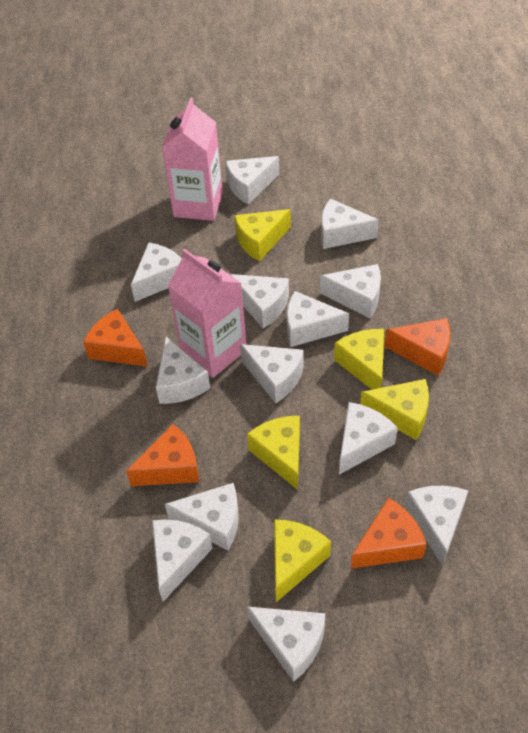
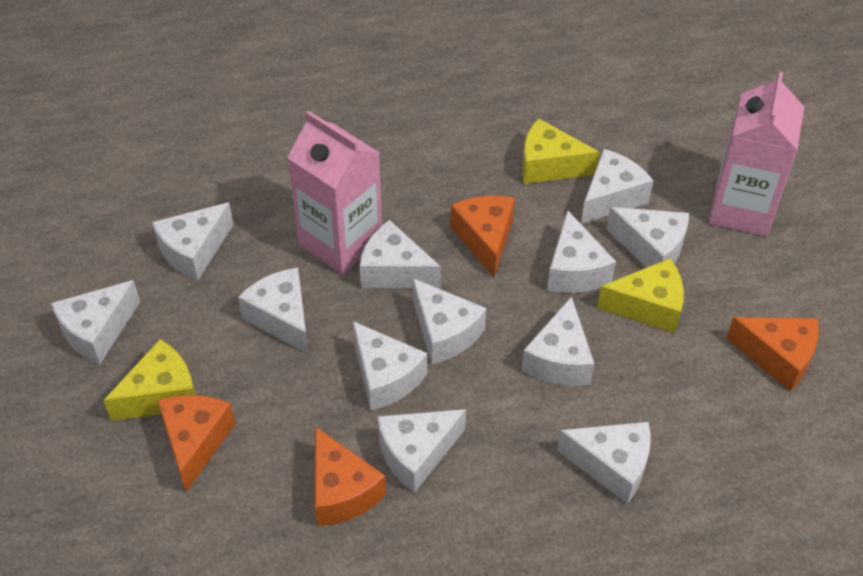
white cheese: 13 -> 12
yellow cheese: 5 -> 3

